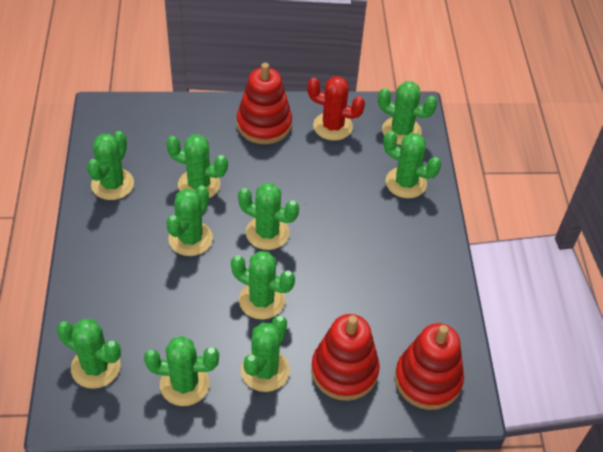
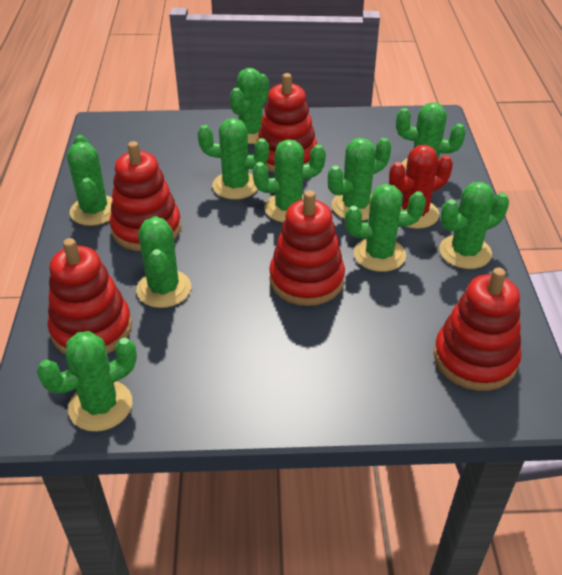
red stacking toy: 3 -> 5

